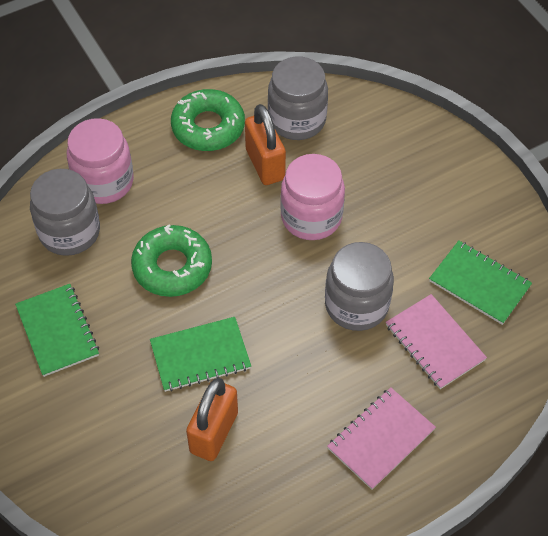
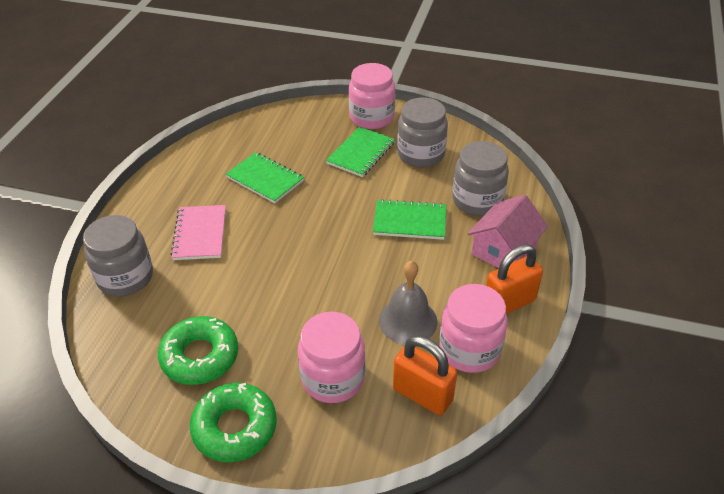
grey bell: 0 -> 1
pink house: 0 -> 1
pink jar: 2 -> 3
pink notebook: 2 -> 1

